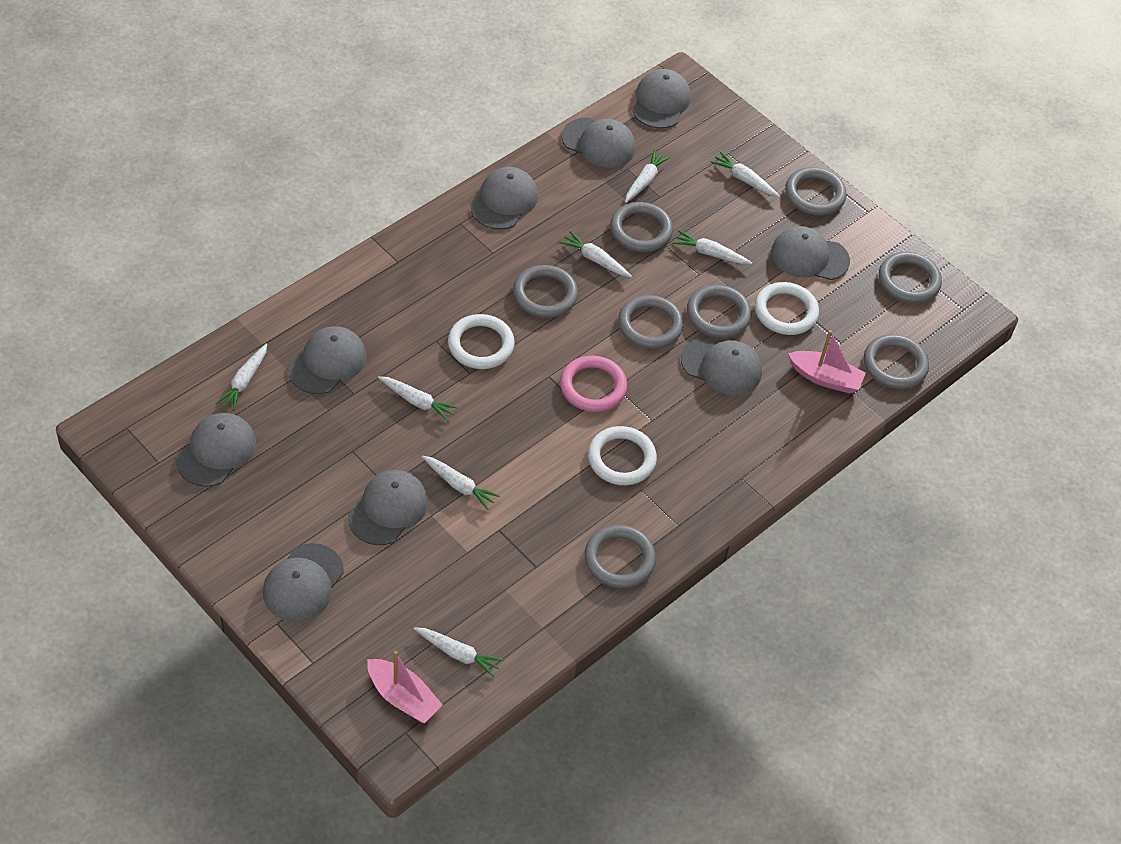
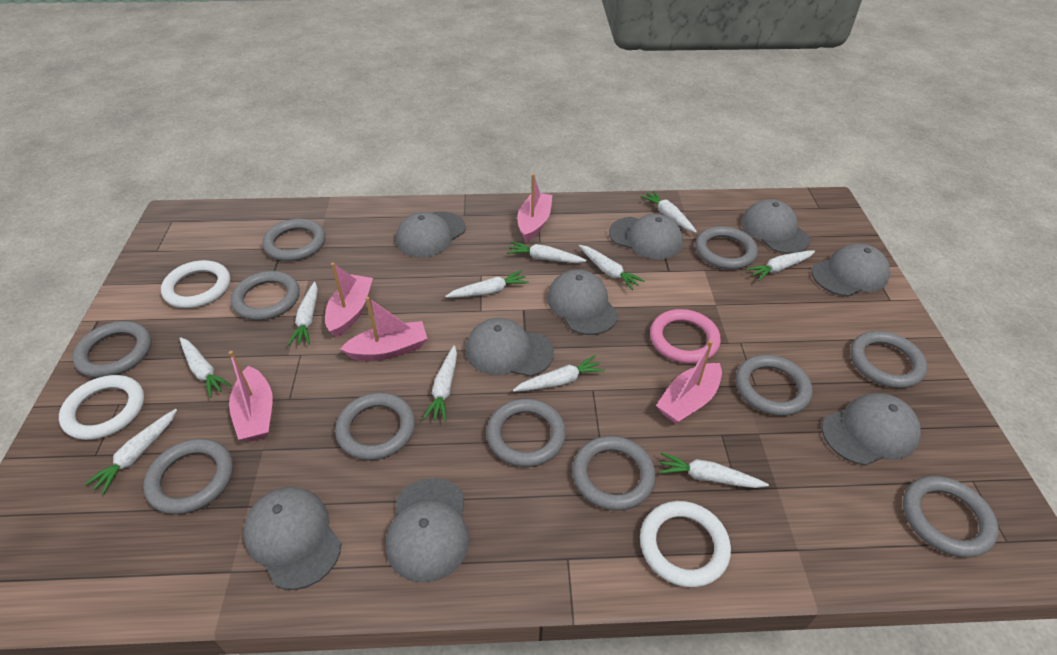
grey ring: 8 -> 11
pink boat: 2 -> 5
white carrot: 8 -> 11

